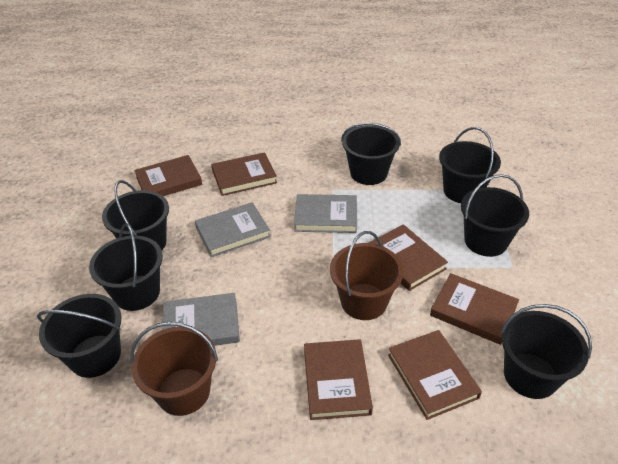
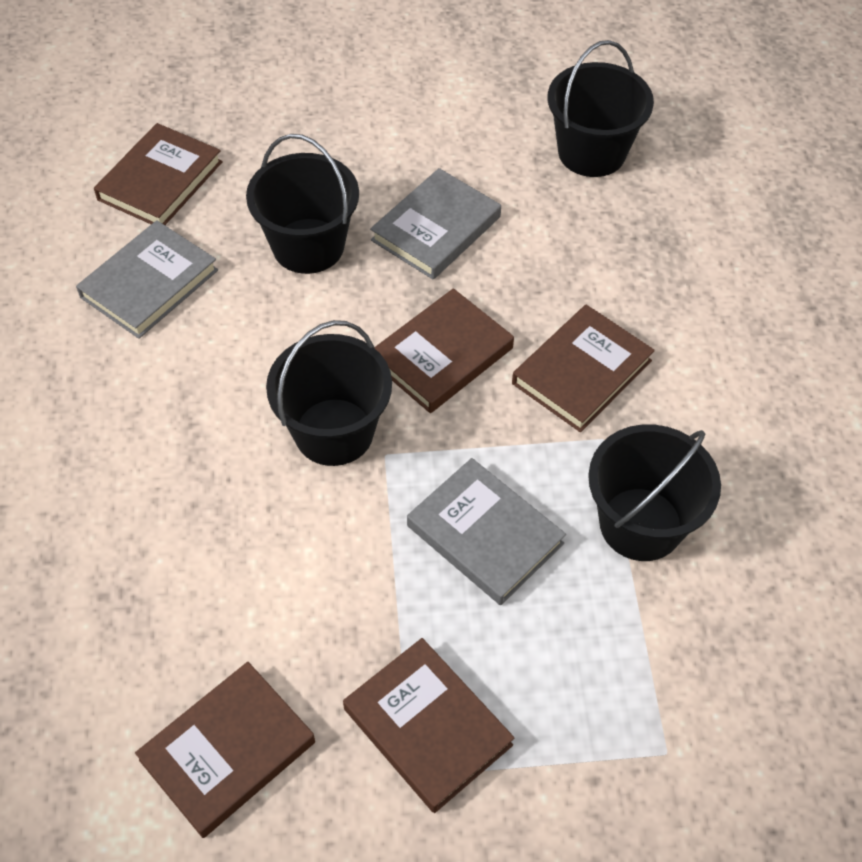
black bucket: 7 -> 4
brown book: 6 -> 5
brown bucket: 2 -> 0

